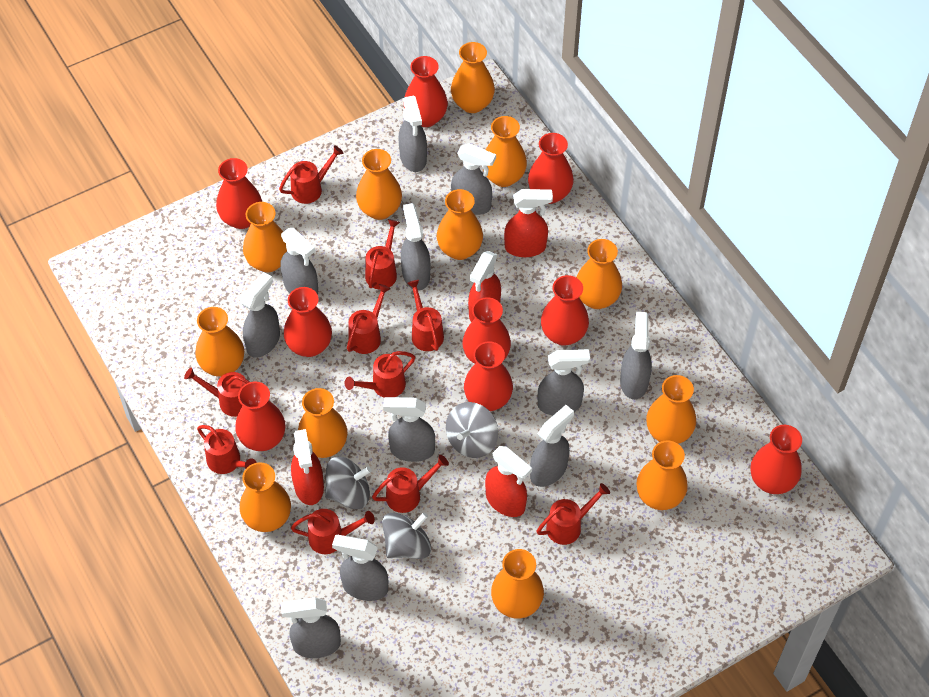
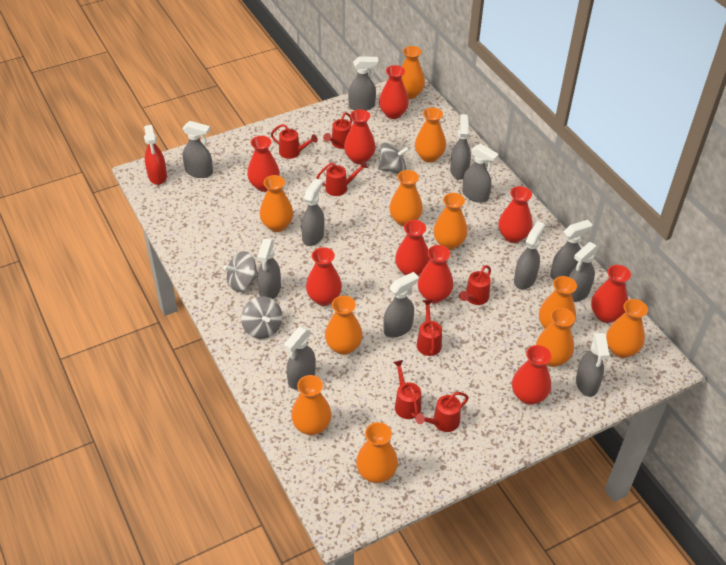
grey spray bottle: 11 -> 12
orange vase: 12 -> 11
red spray bottle: 4 -> 1
red watering can: 10 -> 7

